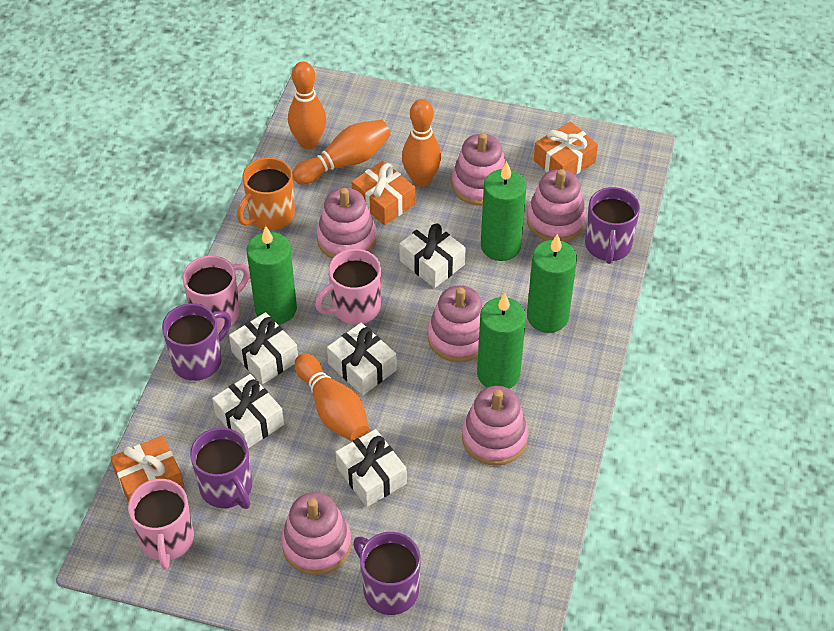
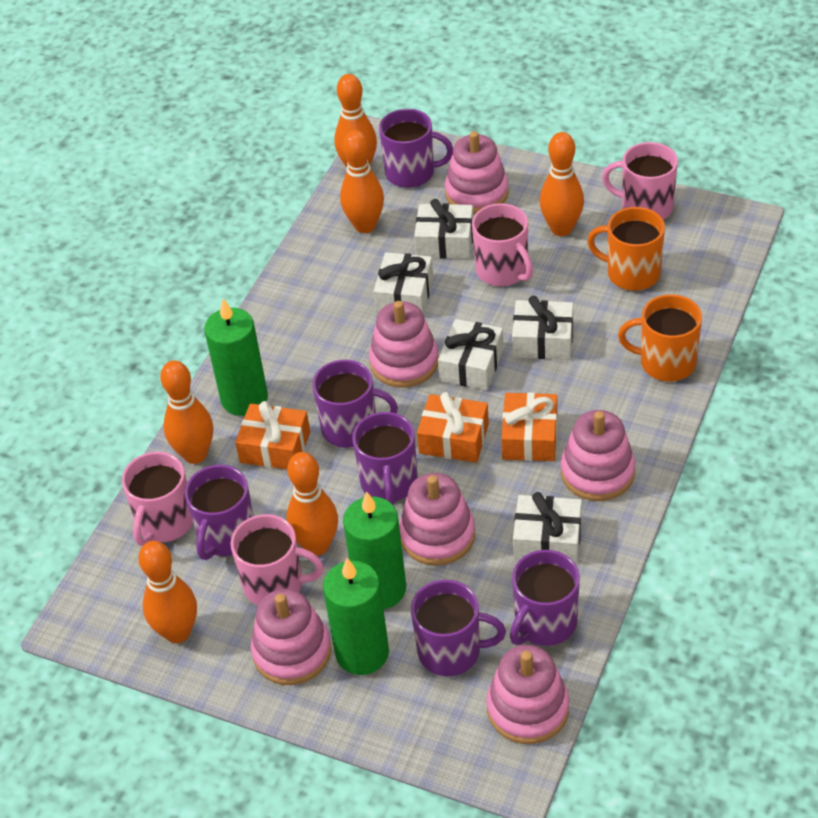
green candle: 4 -> 3
orange bowling pin: 4 -> 6
orange mug: 1 -> 2
pink mug: 3 -> 4
purple mug: 4 -> 6

